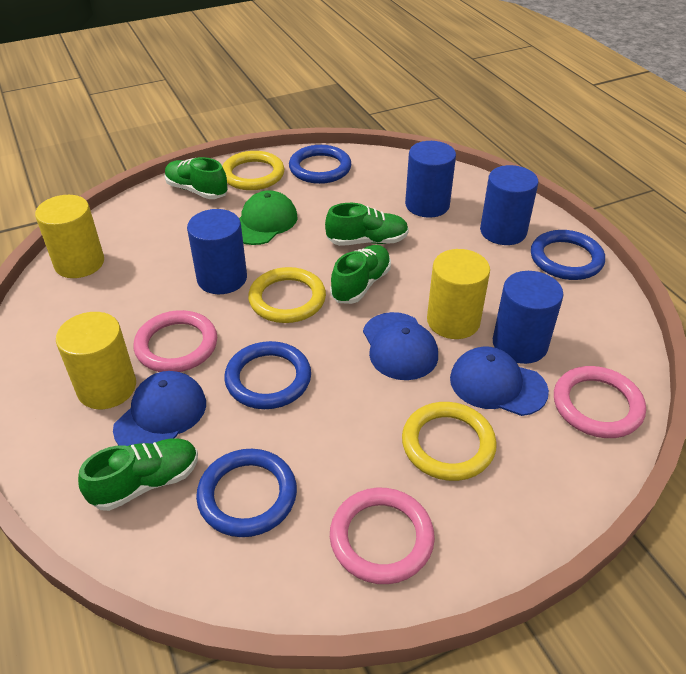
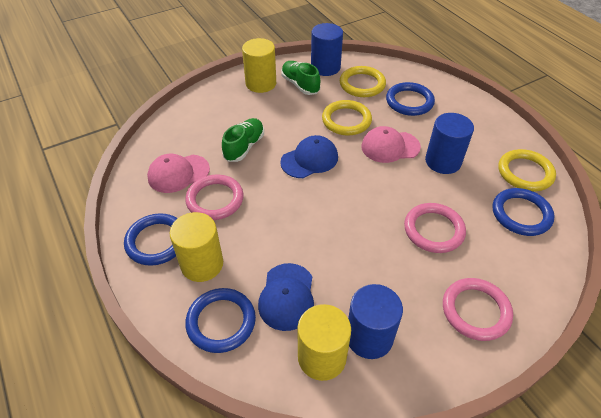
blue cap: 3 -> 2
blue cylinder: 4 -> 3
green cap: 1 -> 0
green shoe: 4 -> 2
pink cap: 0 -> 2

